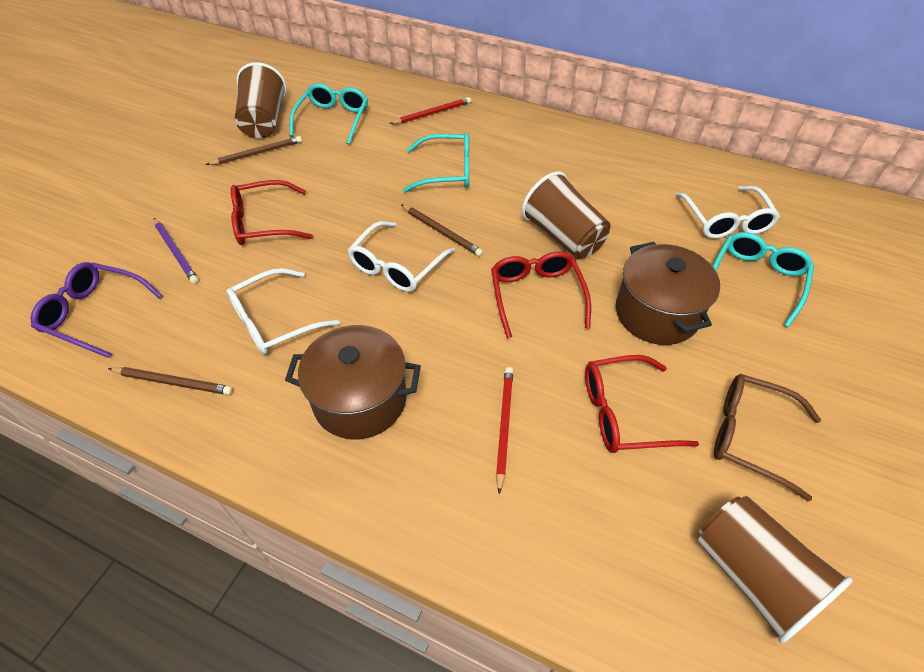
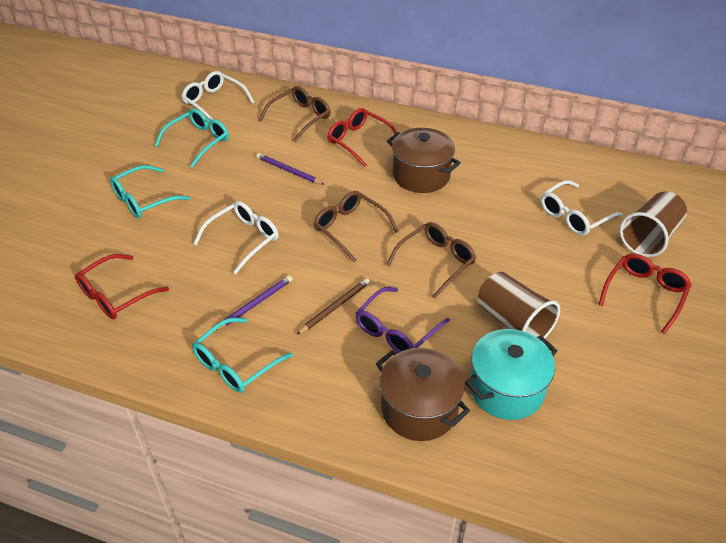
brown cup: 3 -> 2
brown glasses: 1 -> 3
brown pencil: 3 -> 1
purple pencil: 1 -> 2
red pencil: 2 -> 0
turquoise pot: 0 -> 1

